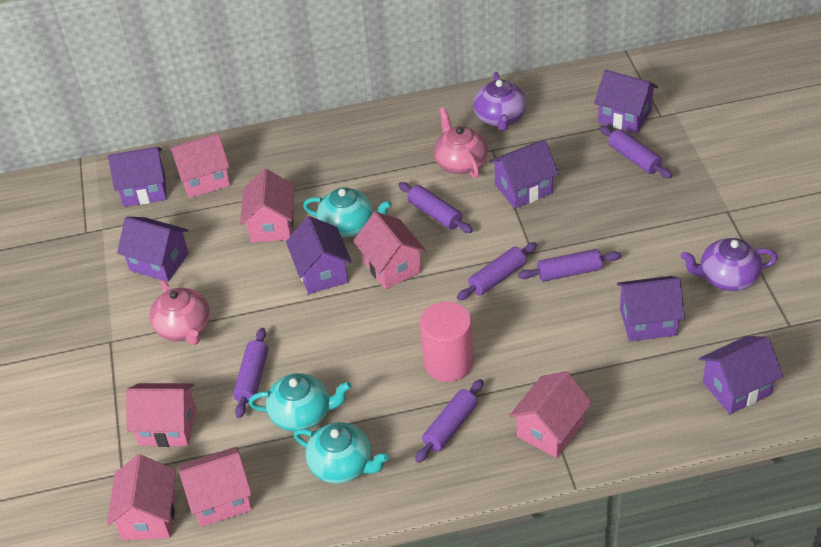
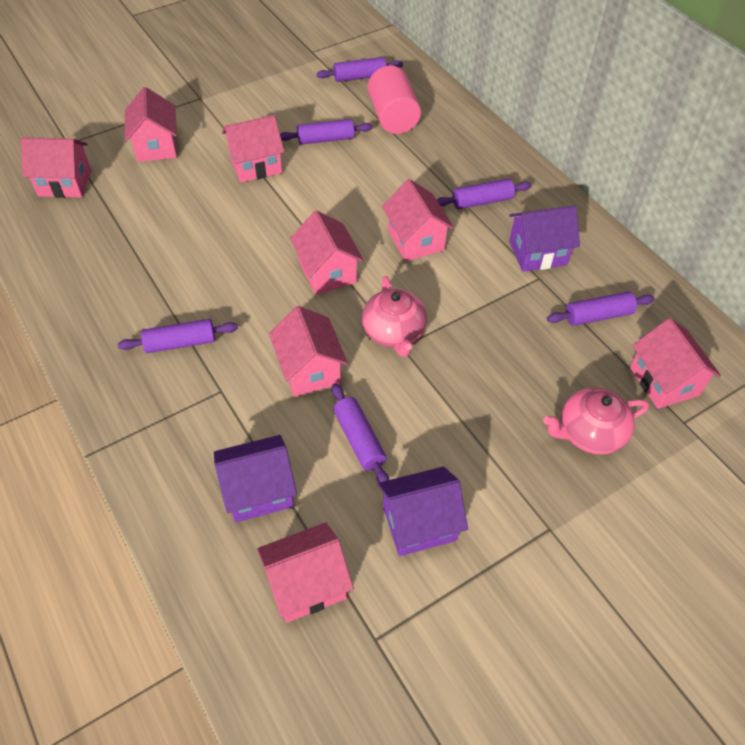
pink house: 7 -> 8
purple house: 7 -> 3
purple teapot: 2 -> 0
turquoise teapot: 3 -> 0

